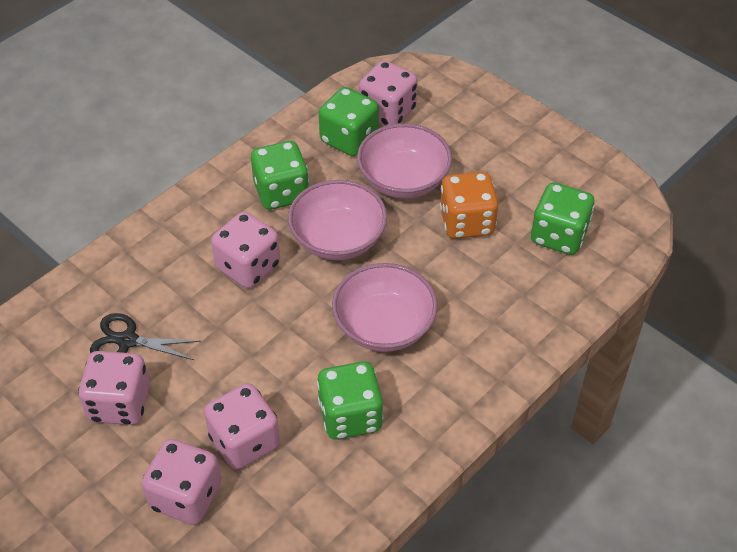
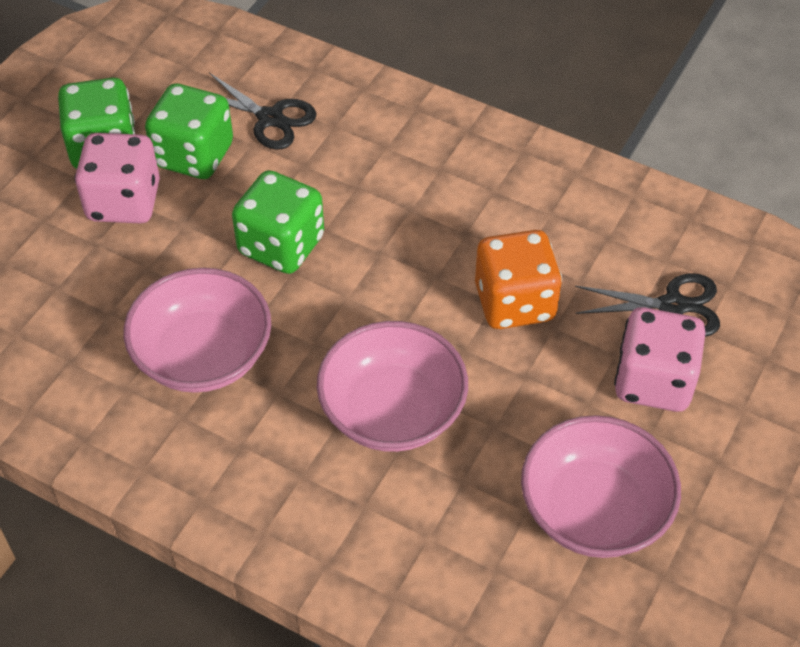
black scissors: 1 -> 2
green dice: 4 -> 3
pink dice: 5 -> 2

